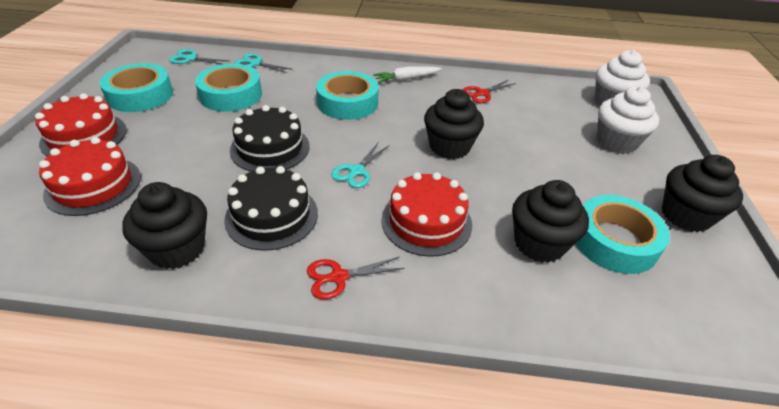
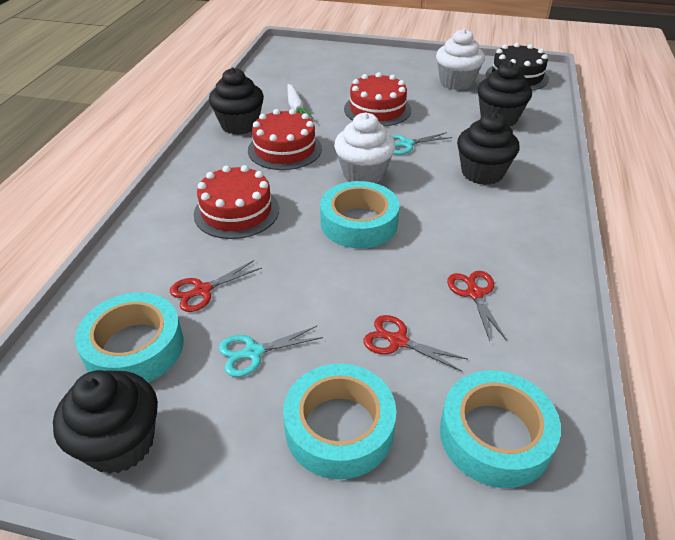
black cake: 2 -> 1
red scissors: 2 -> 3
turquoise scissors: 3 -> 2

